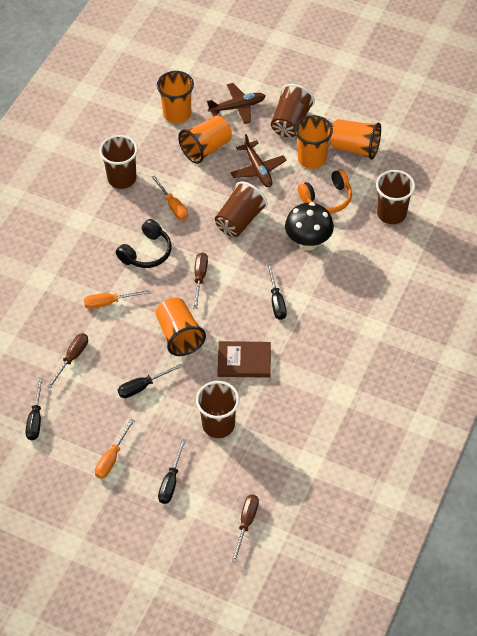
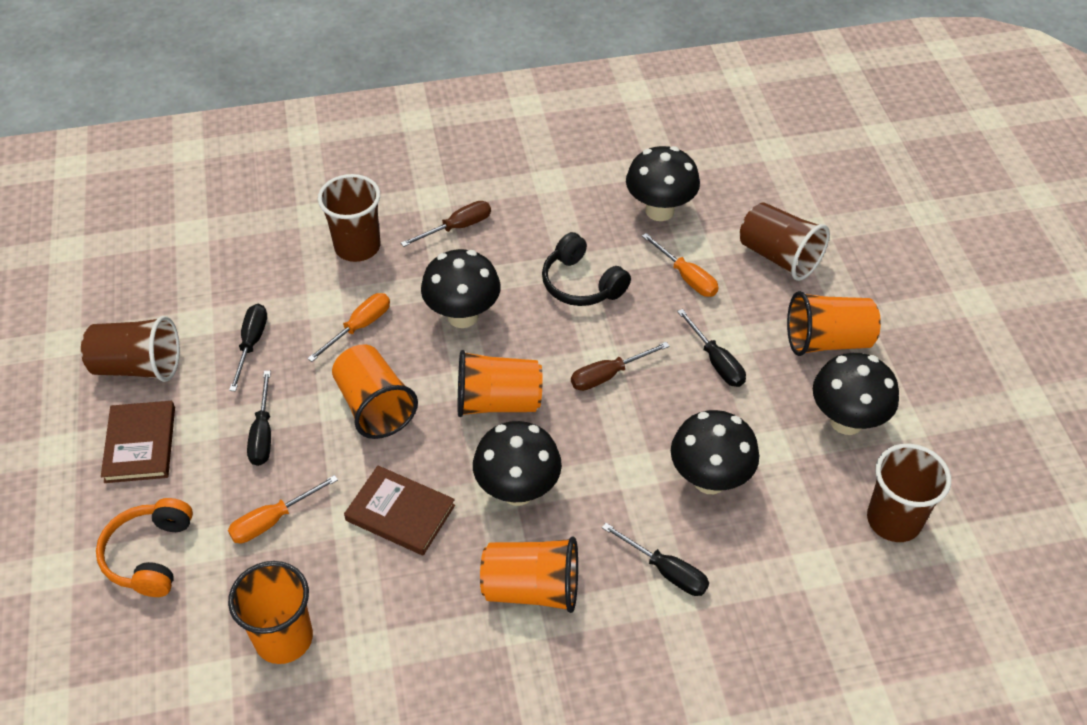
black mushroom: 1 -> 5
brown book: 1 -> 2
brown cup: 5 -> 4
brown plane: 2 -> 0
brown screwdriver: 3 -> 2

